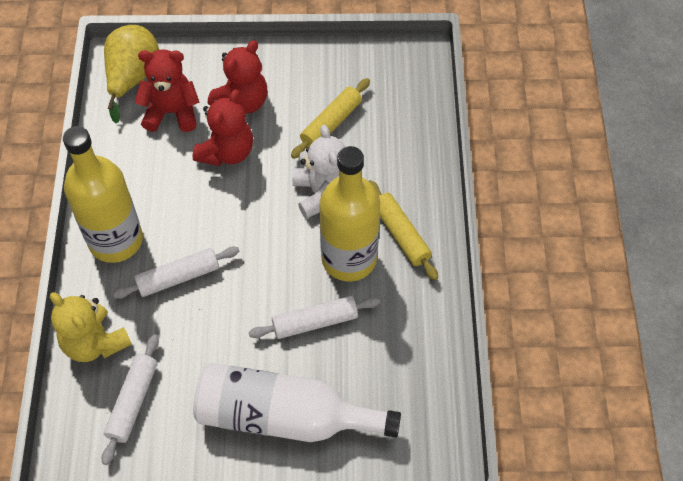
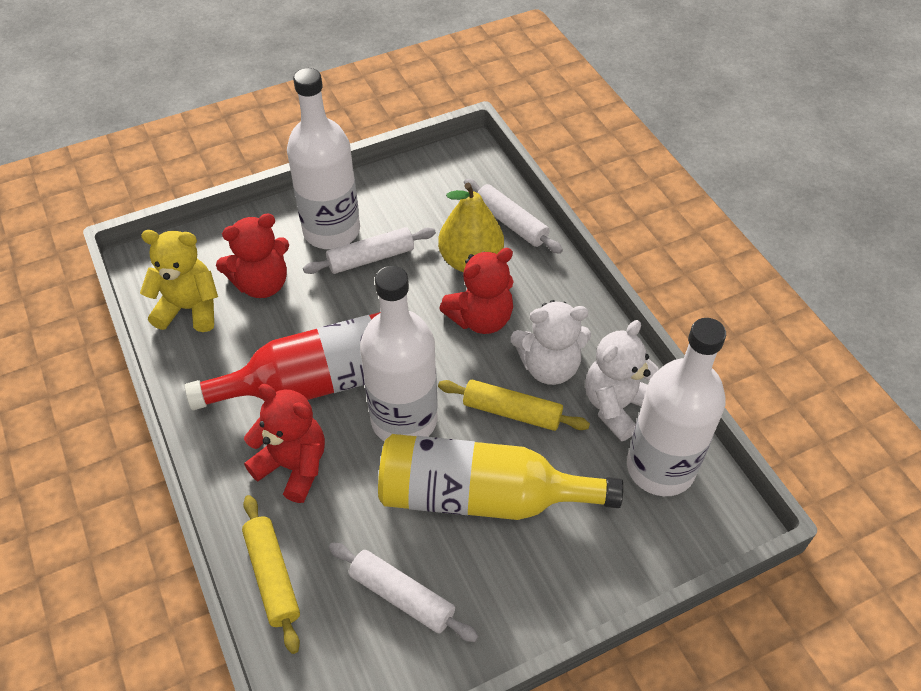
red bottle: 0 -> 1
white bottle: 1 -> 3
white teddy bear: 1 -> 2
yellow bottle: 2 -> 1

